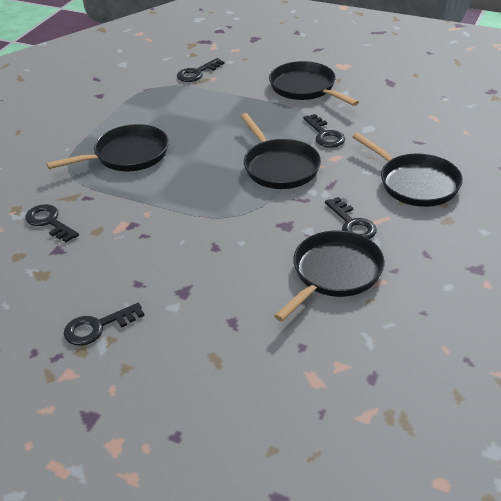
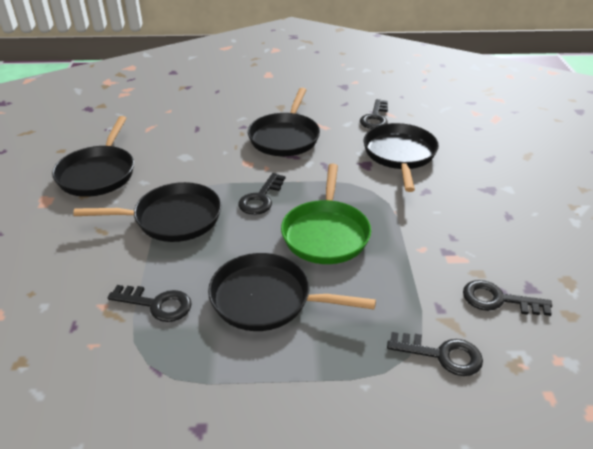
green pan: 0 -> 1

